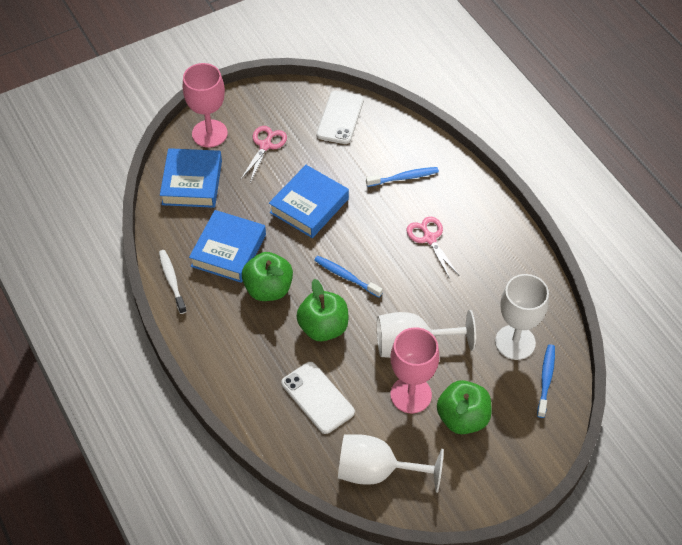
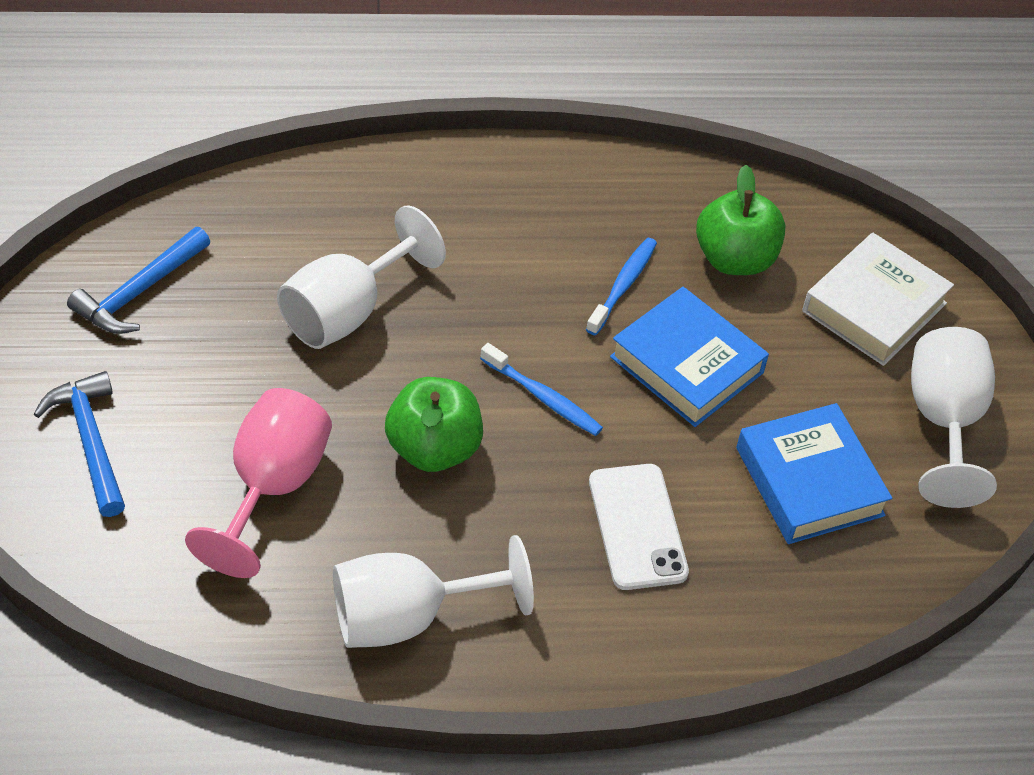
blue book: 3 -> 2
blue hammer: 0 -> 2
blue toothbrush: 3 -> 2
green apple: 3 -> 2
pink goblet: 2 -> 1
pink scissors: 2 -> 0
white book: 0 -> 1
white phone: 2 -> 1
white toothbrush: 1 -> 0

